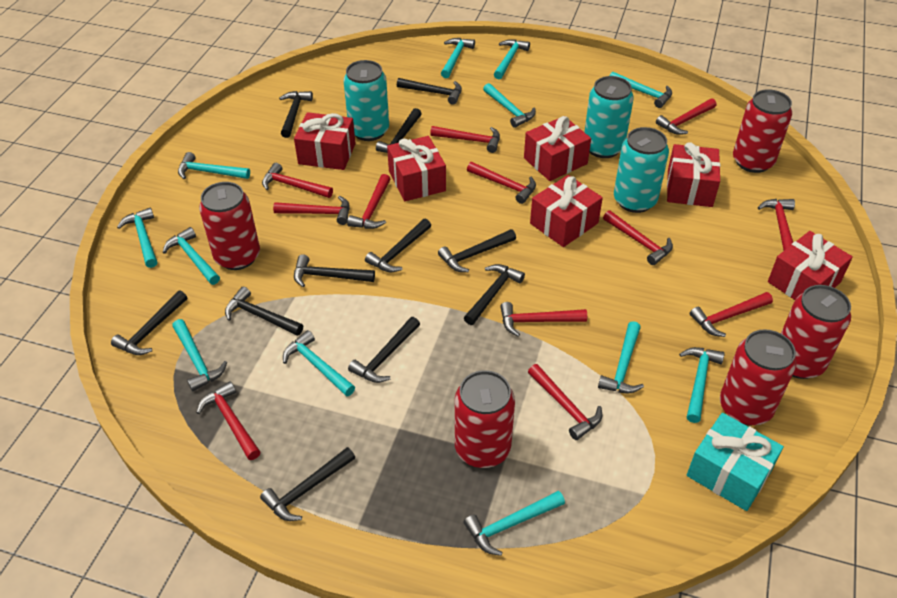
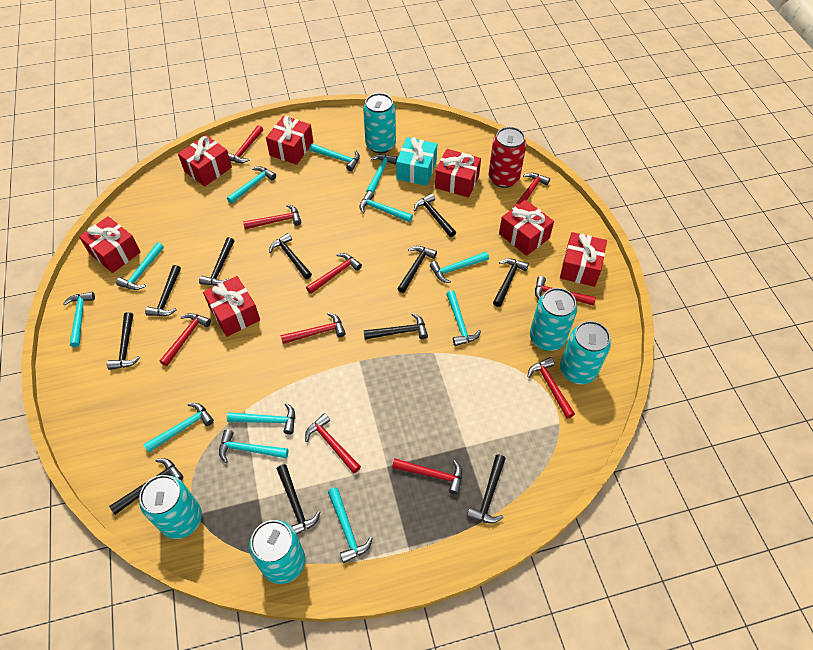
red can: 5 -> 1
red gift: 6 -> 7
red hammer: 12 -> 10
turquoise can: 3 -> 5

